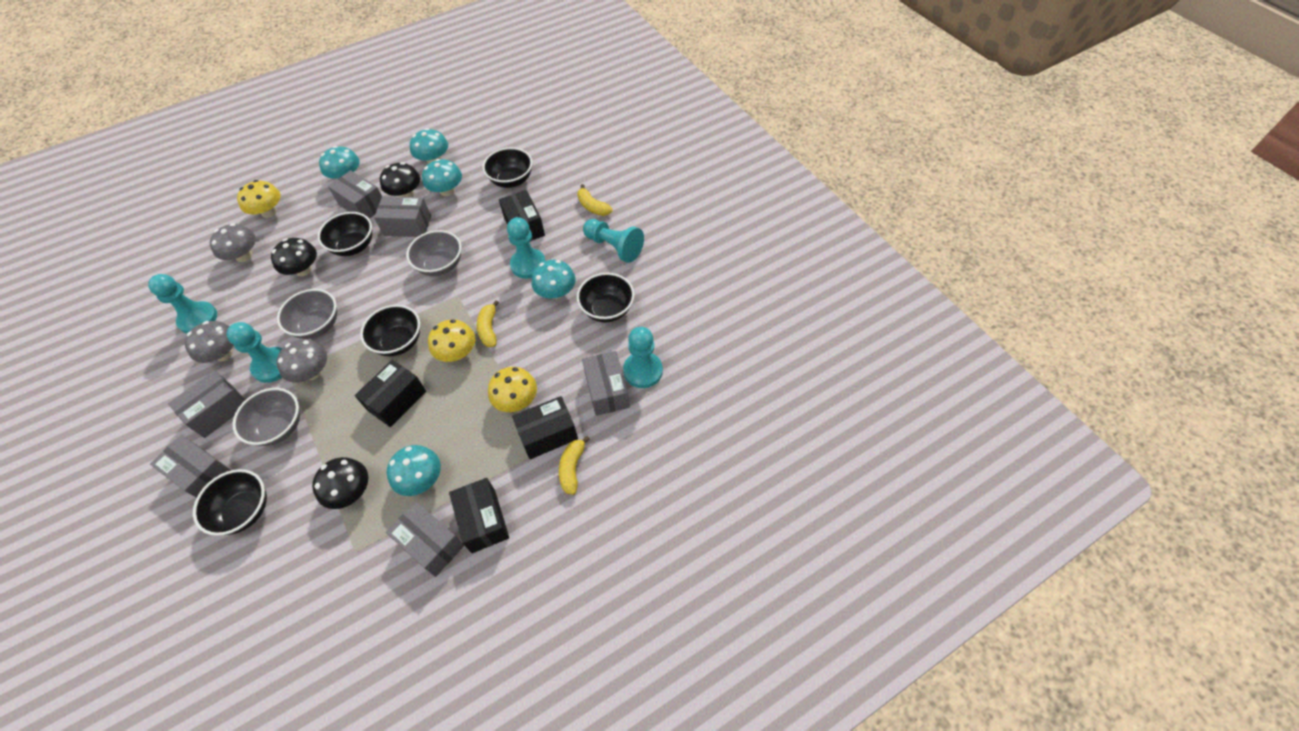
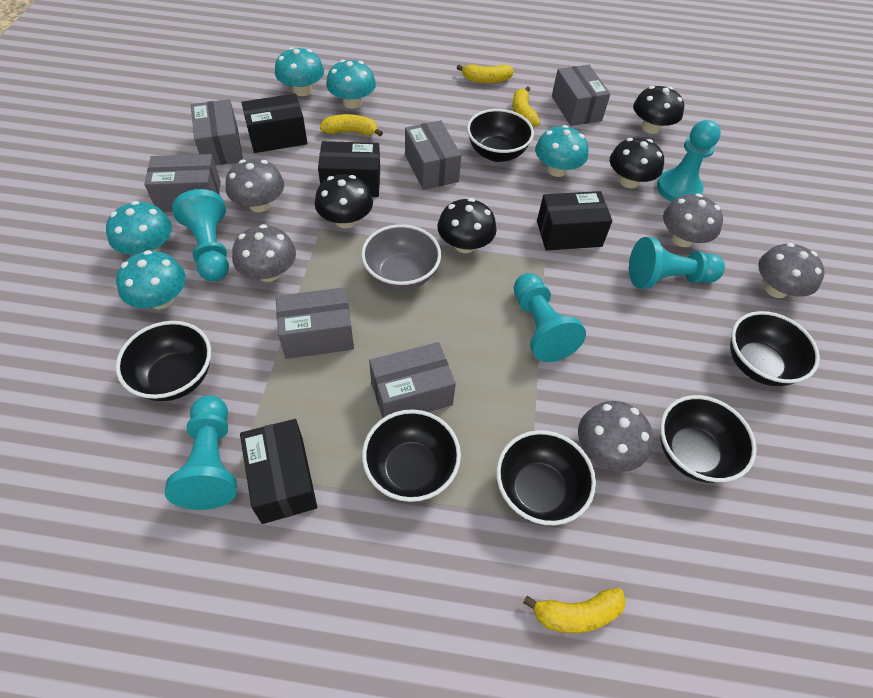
black bowl: 5 -> 6
black mushroom: 3 -> 4
grey bowl: 3 -> 1
grey mushroom: 3 -> 5
yellow banana: 3 -> 4
yellow mushroom: 3 -> 0

